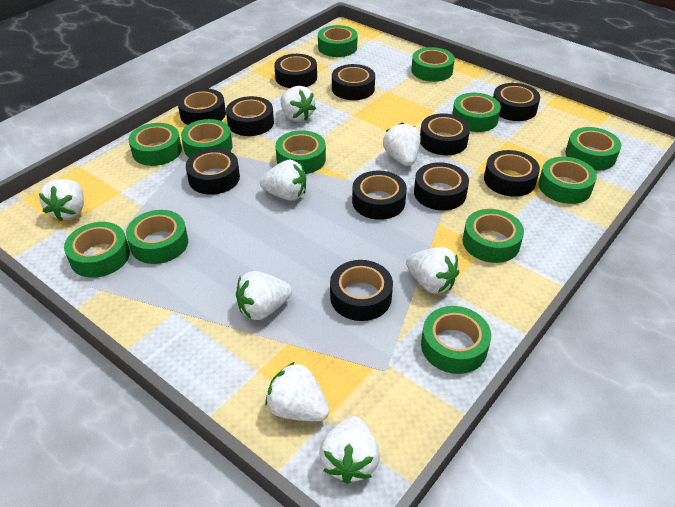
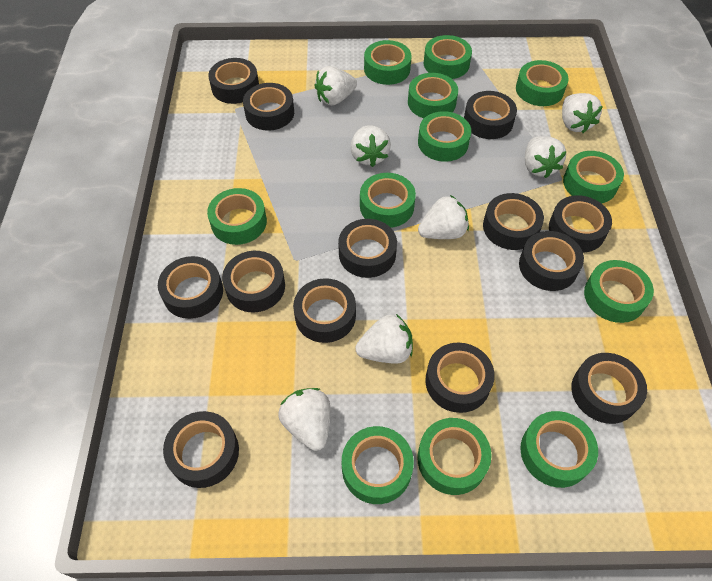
black tape: 11 -> 13
white strawberry: 8 -> 7

